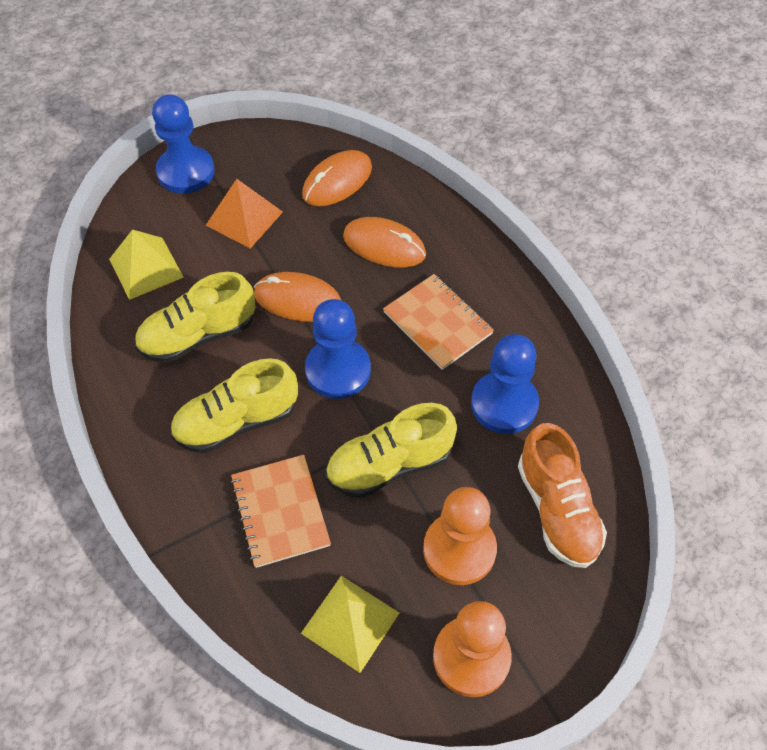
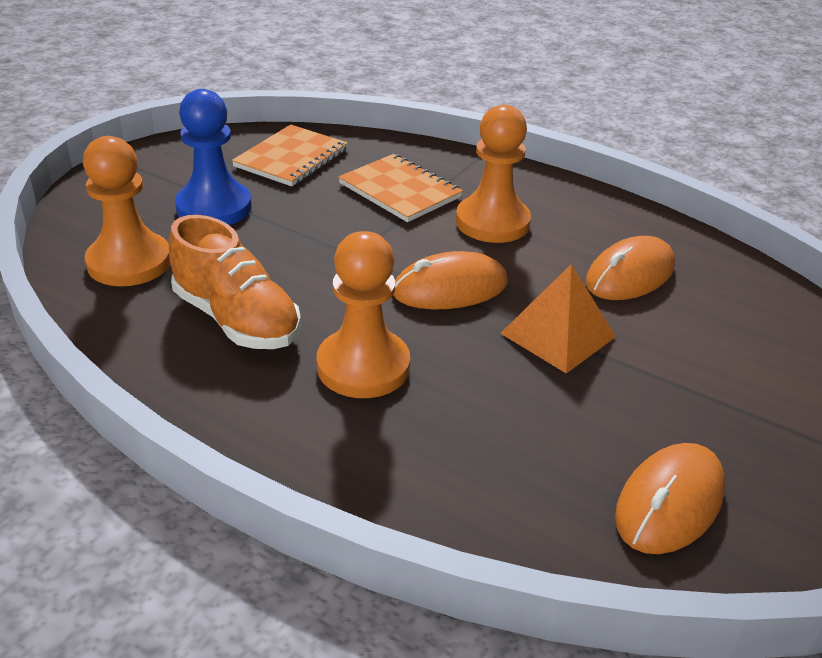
blue pawn: 3 -> 1
orange pawn: 2 -> 3
yellow pyramid: 2 -> 0
yellow shoe: 3 -> 0

